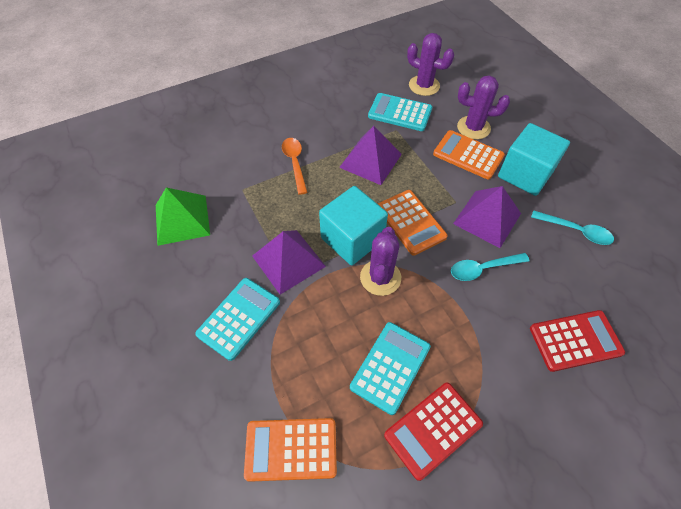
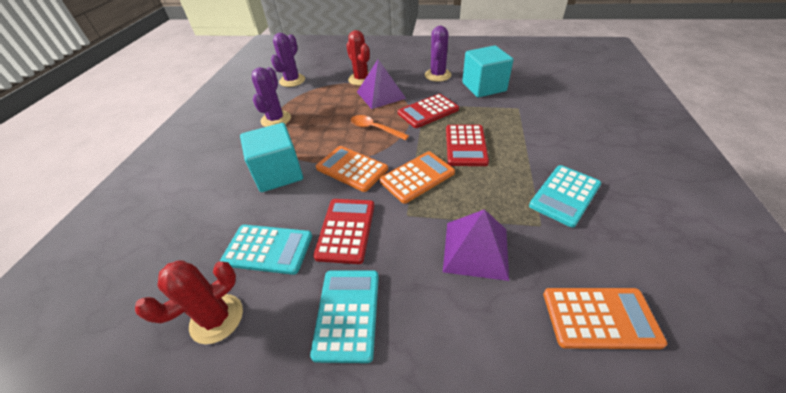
green pyramid: 1 -> 0
purple pyramid: 3 -> 2
red cactus: 0 -> 2
red calculator: 2 -> 3
turquoise spoon: 2 -> 0

